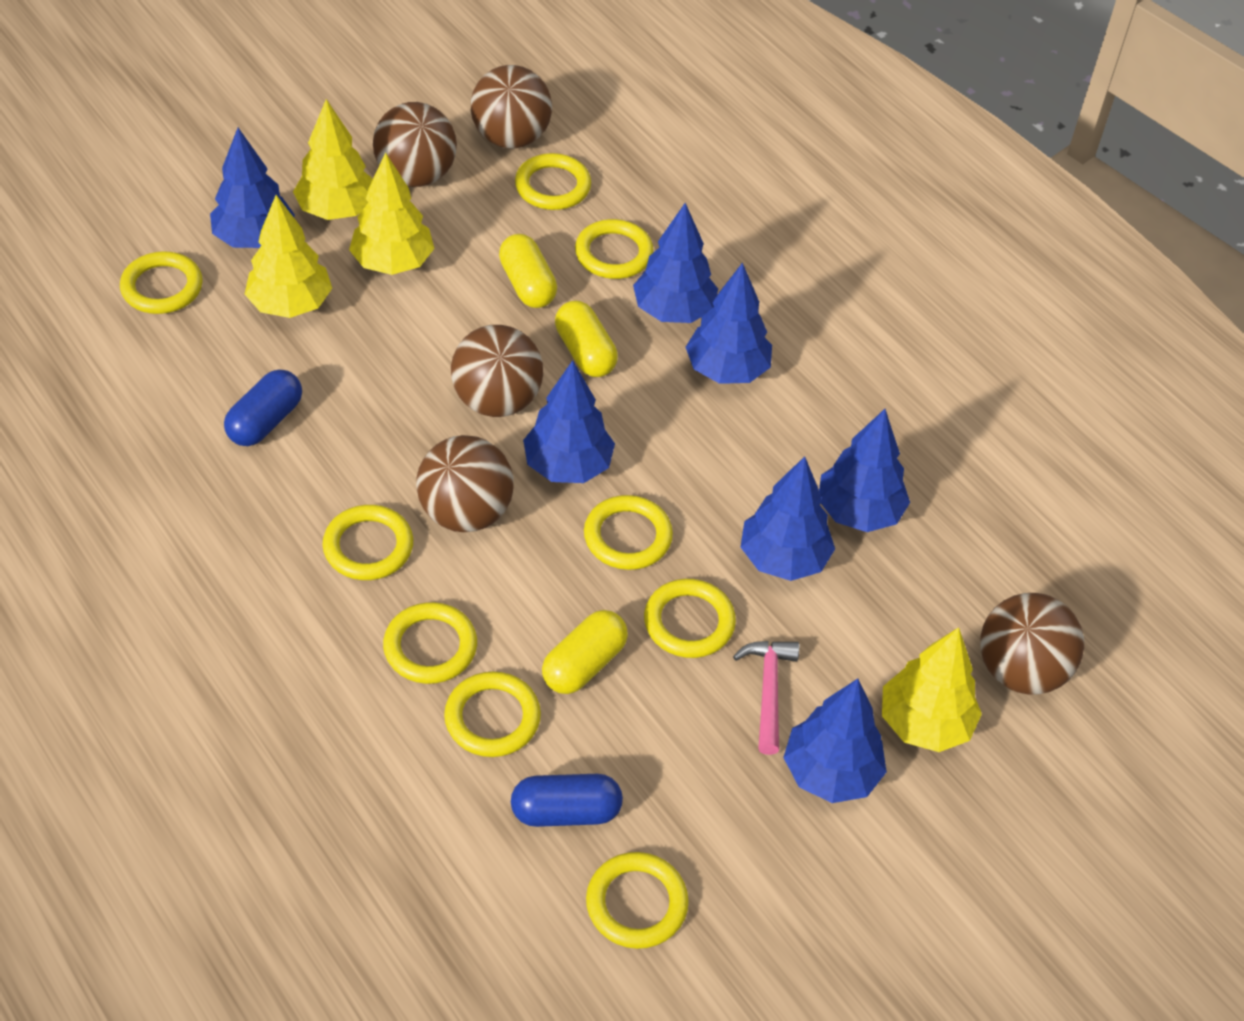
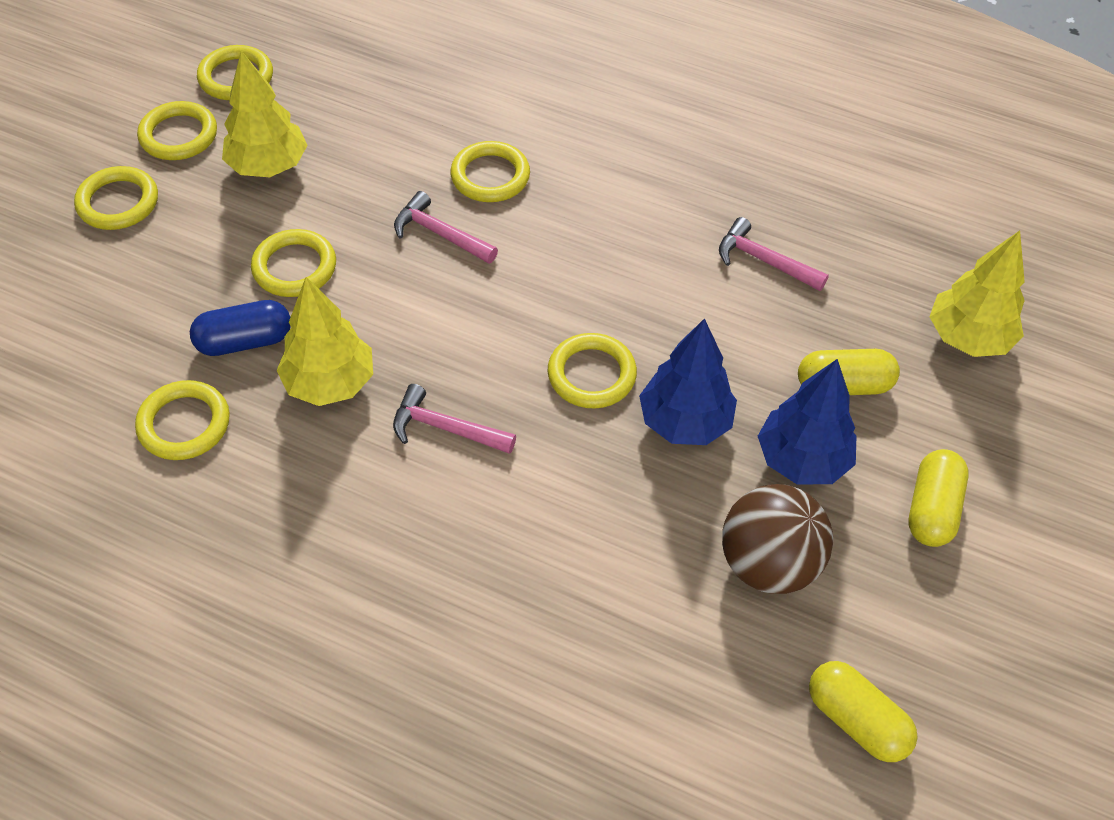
blue capsule: 2 -> 1
blue tree: 7 -> 2
brown ball: 5 -> 1
pink hammer: 1 -> 3
yellow ring: 9 -> 7
yellow tree: 4 -> 3

